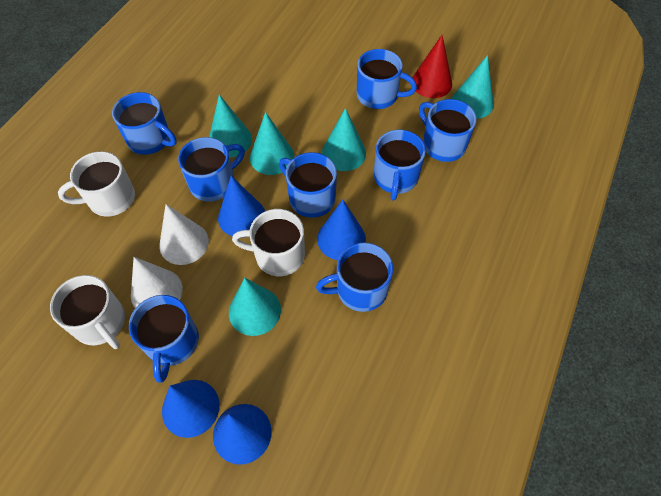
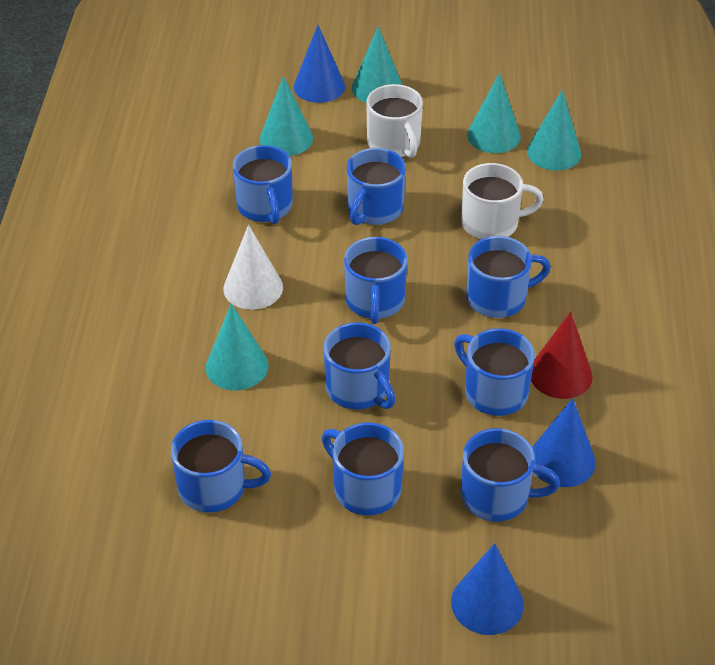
blue cone: 4 -> 3
blue mug: 8 -> 9
white cone: 2 -> 1
white mug: 3 -> 2

